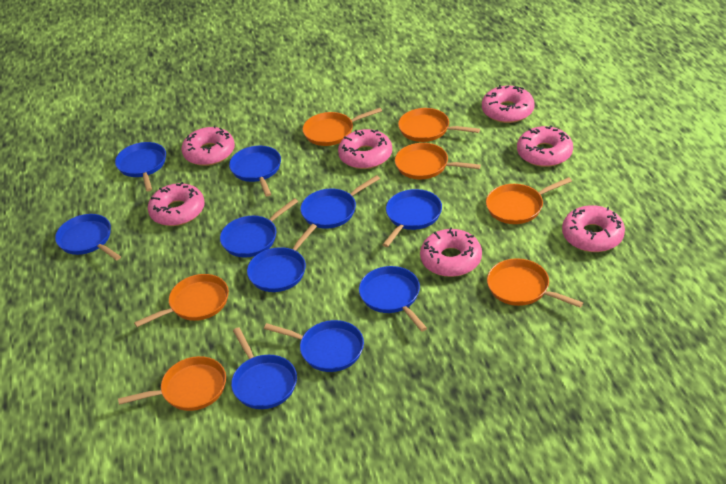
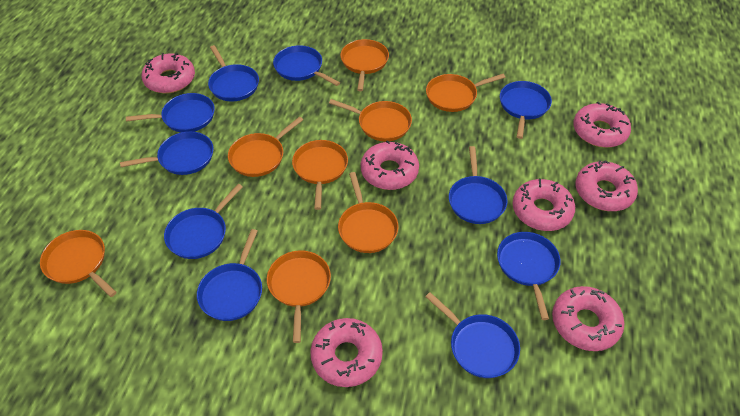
orange pan: 7 -> 8

